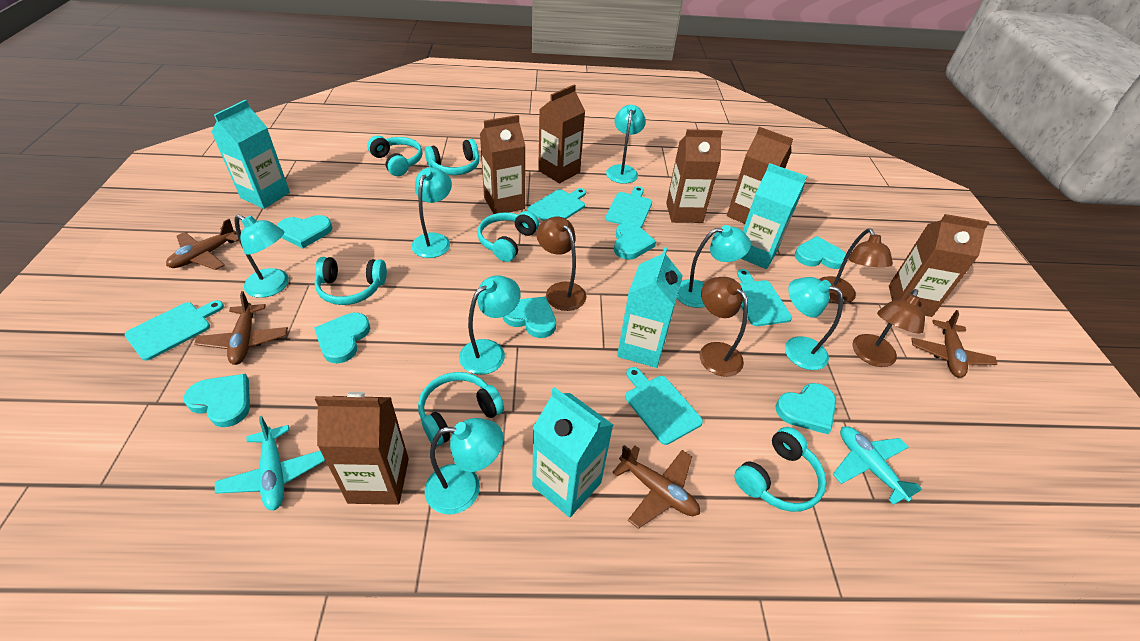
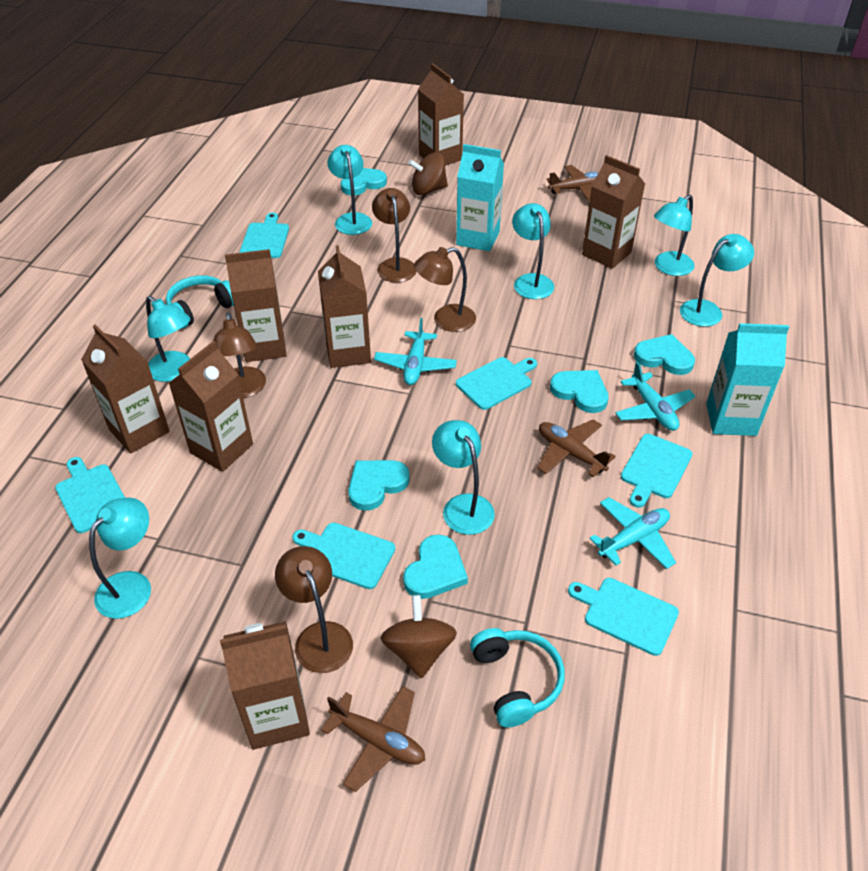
brown carton: 6 -> 7
brown plane: 4 -> 3
brown spinning top: 0 -> 2
turquoise carton: 4 -> 2
turquoise cutting board: 5 -> 6
turquoise headphones: 6 -> 2
turquoise heart: 7 -> 5
turquoise plane: 2 -> 3

